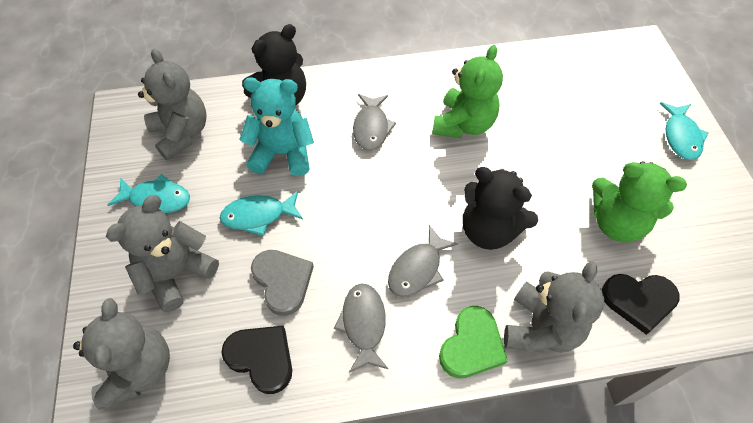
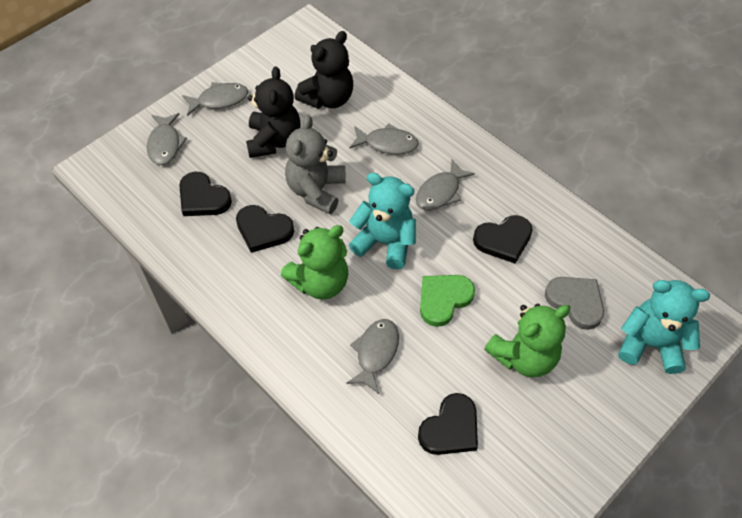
black heart: 2 -> 4
grey fish: 3 -> 5
grey teddy bear: 4 -> 1
turquoise fish: 3 -> 0
turquoise teddy bear: 1 -> 2

